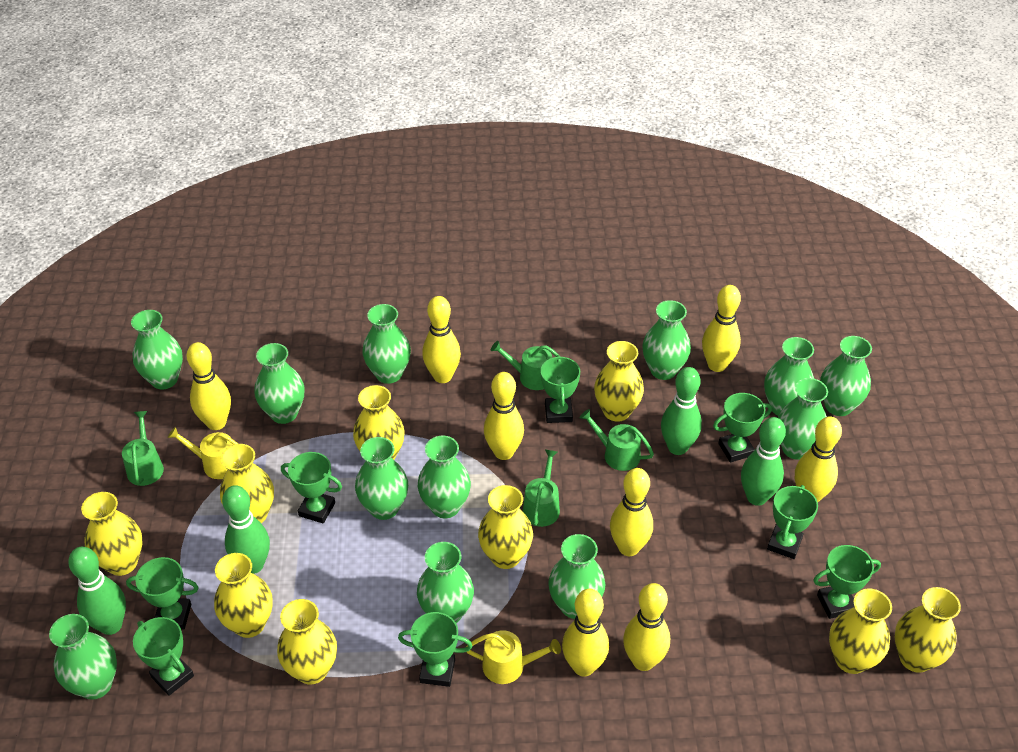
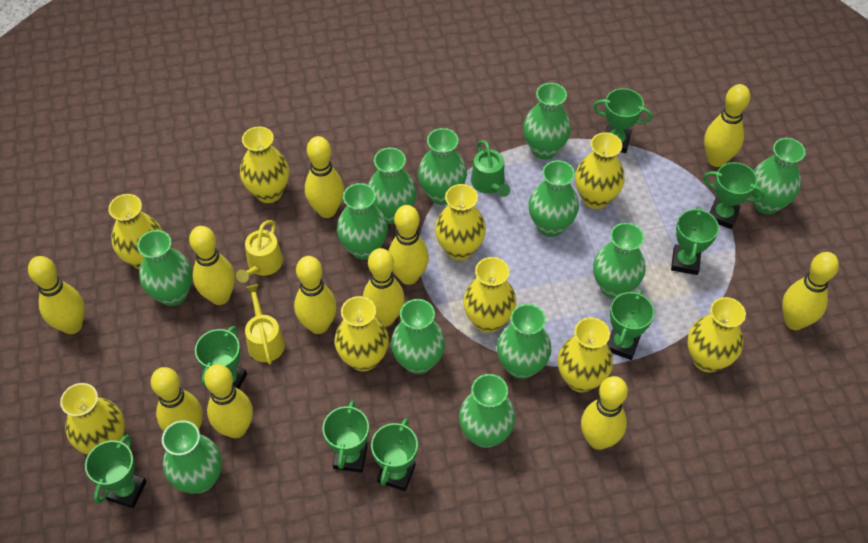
green bowling pin: 4 -> 0
green watering can: 4 -> 1
yellow bowling pin: 8 -> 11

